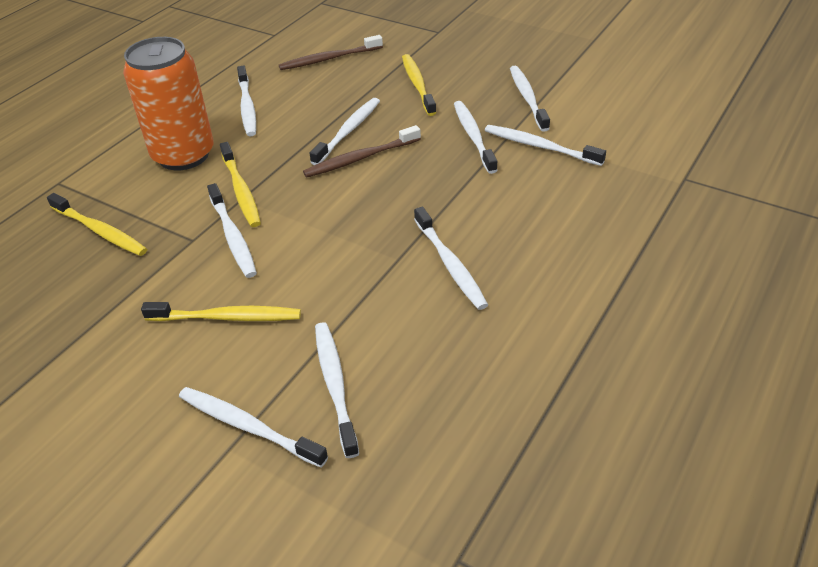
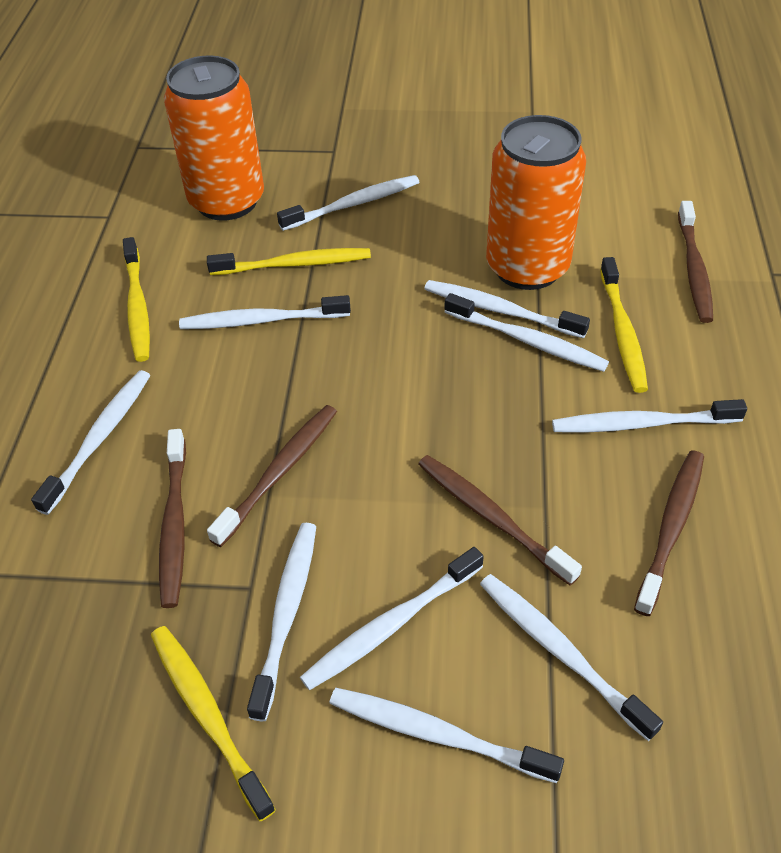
brown toothbrush: 2 -> 5
orange can: 1 -> 2
white toothbrush: 9 -> 10

